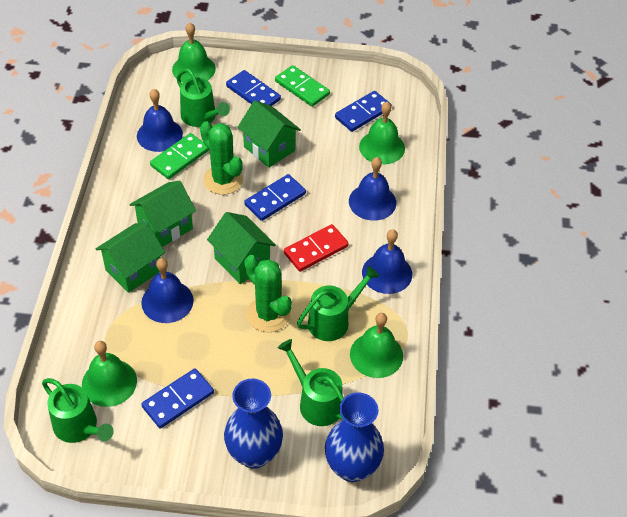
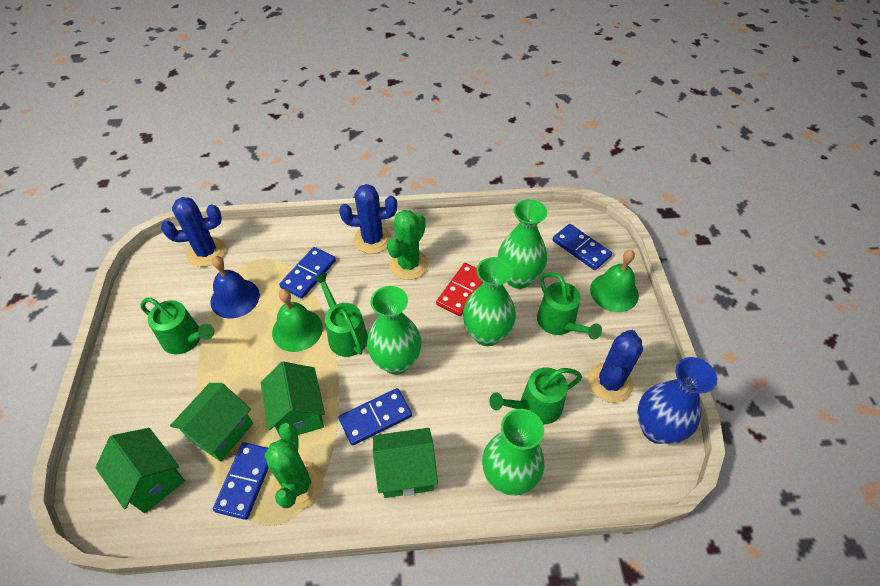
blue bell: 4 -> 1
blue cactus: 0 -> 3
blue vase: 2 -> 1
green bell: 4 -> 2
green domino: 2 -> 0
green vase: 0 -> 4

